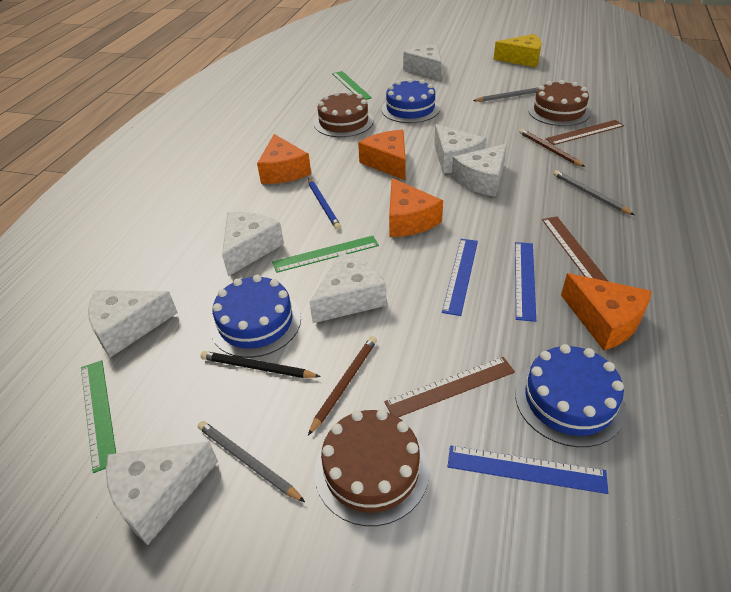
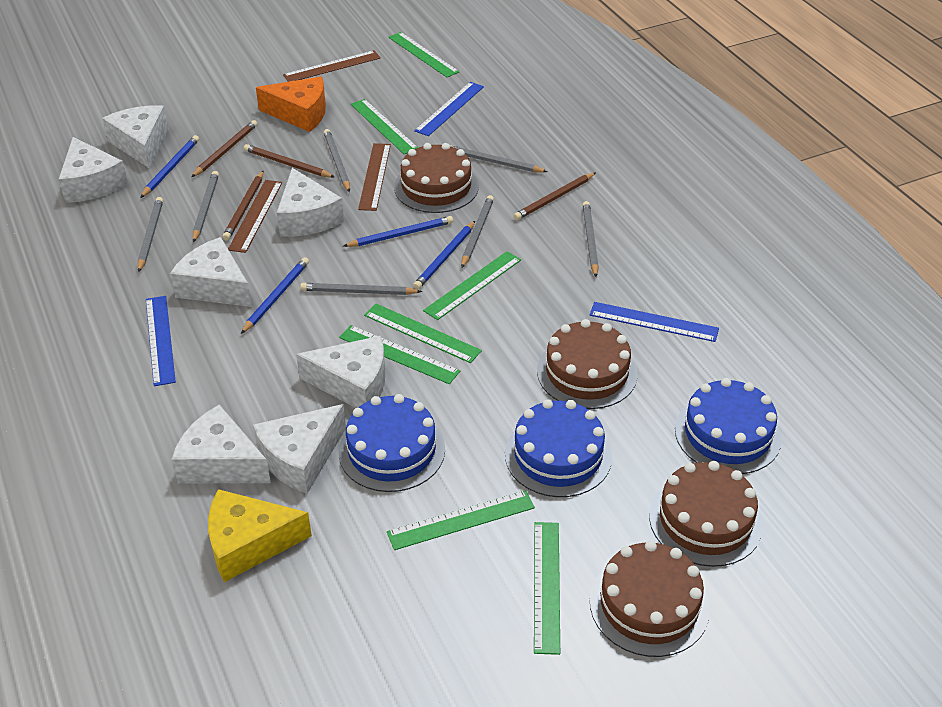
black pencil: 1 -> 0
blue pencil: 1 -> 4
brown cake: 3 -> 4
brown pencil: 2 -> 4
green ruler: 3 -> 7
grey pencil: 3 -> 7
orange cheese: 4 -> 1

